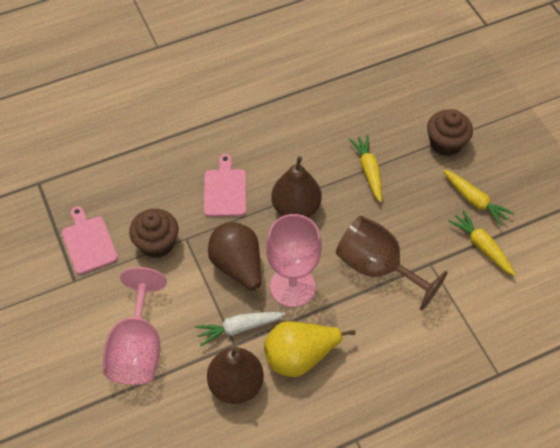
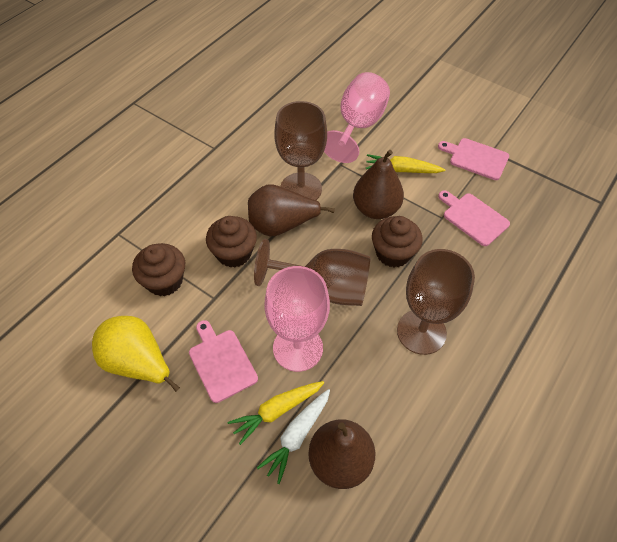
brown cupcake: 2 -> 3
brown goblet: 1 -> 3
pink cutting board: 2 -> 3
yellow carrot: 3 -> 2

